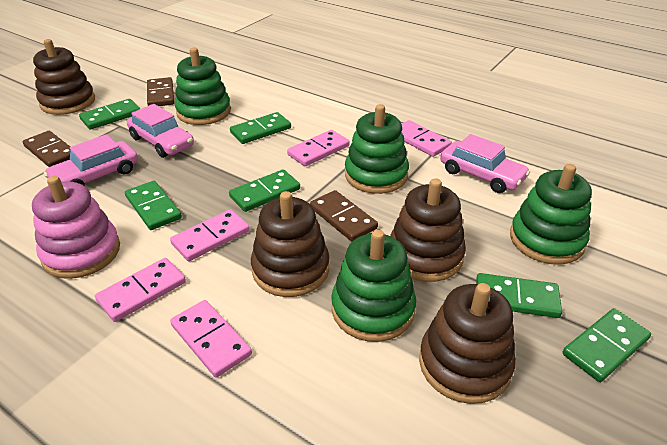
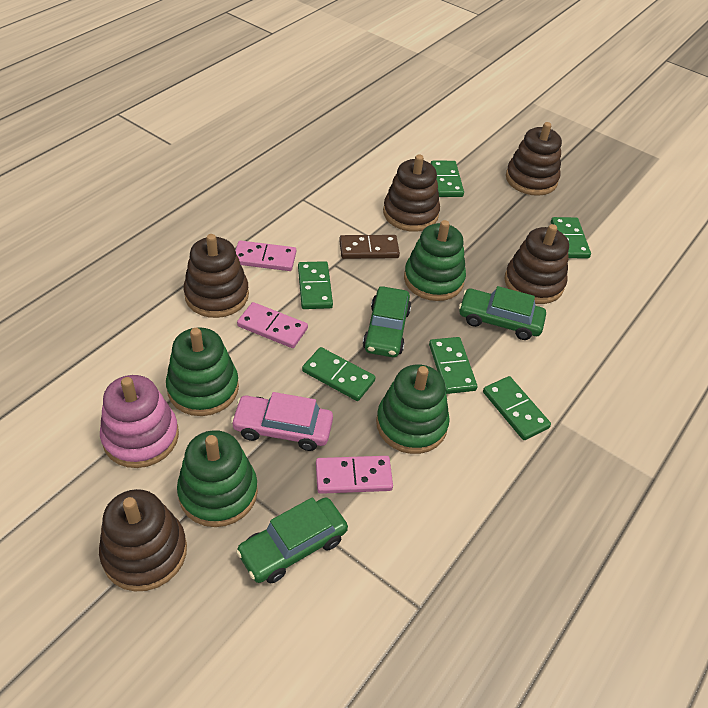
brown domino: 3 -> 1
brown stacking toy: 4 -> 5
green car: 0 -> 3
pink car: 3 -> 1
pink domino: 5 -> 3

